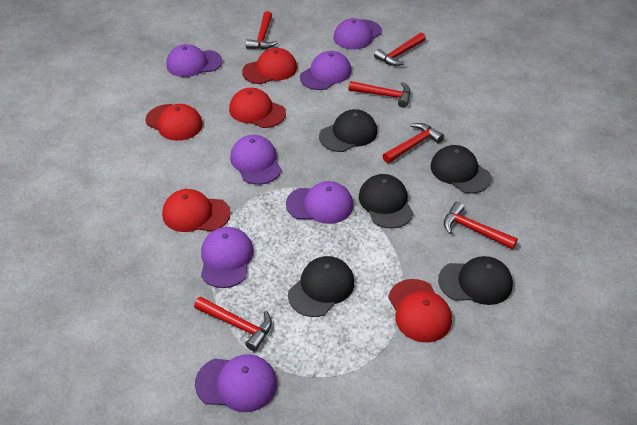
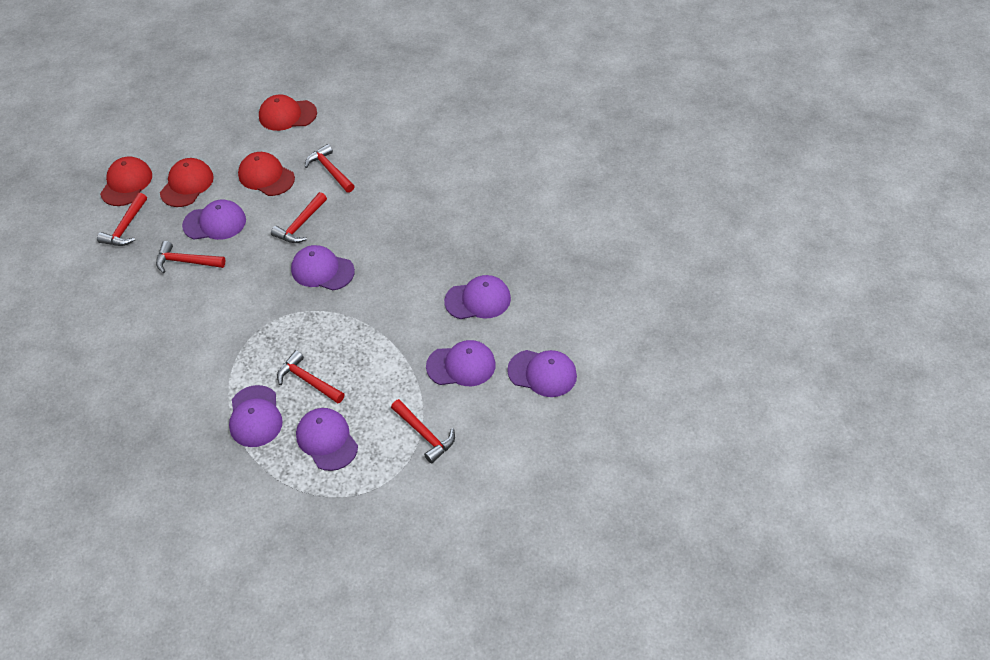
black cap: 5 -> 0
red cap: 5 -> 4

